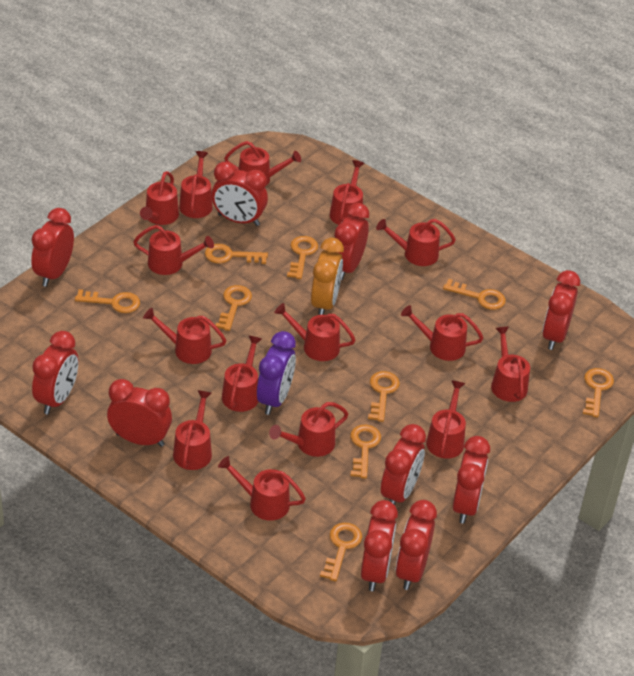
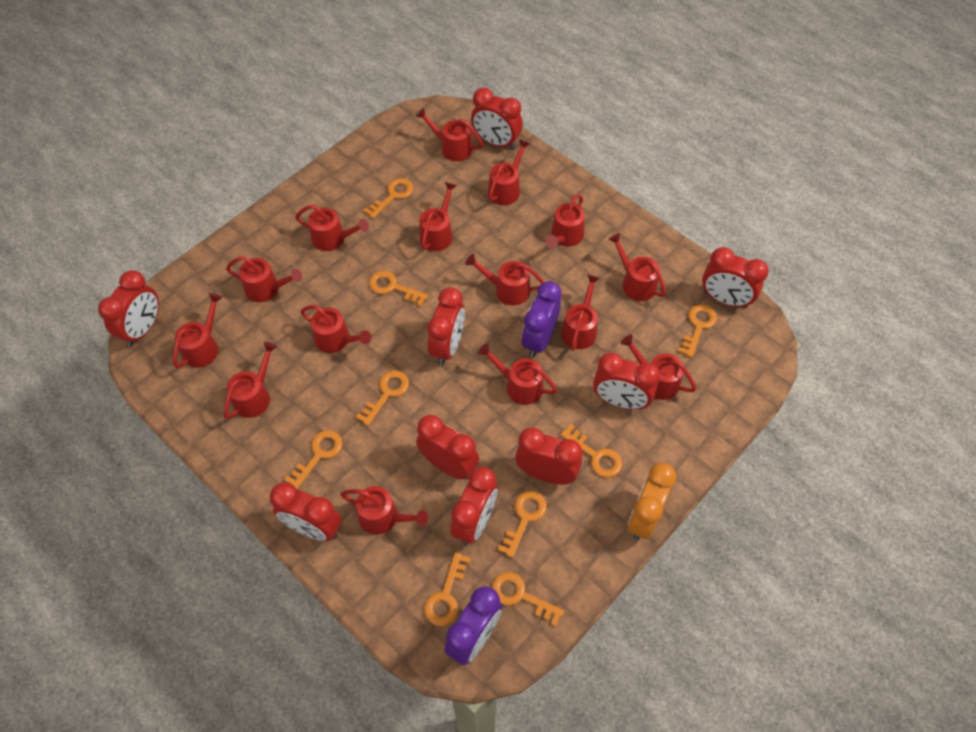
purple clock: 1 -> 2
red clock: 10 -> 9

